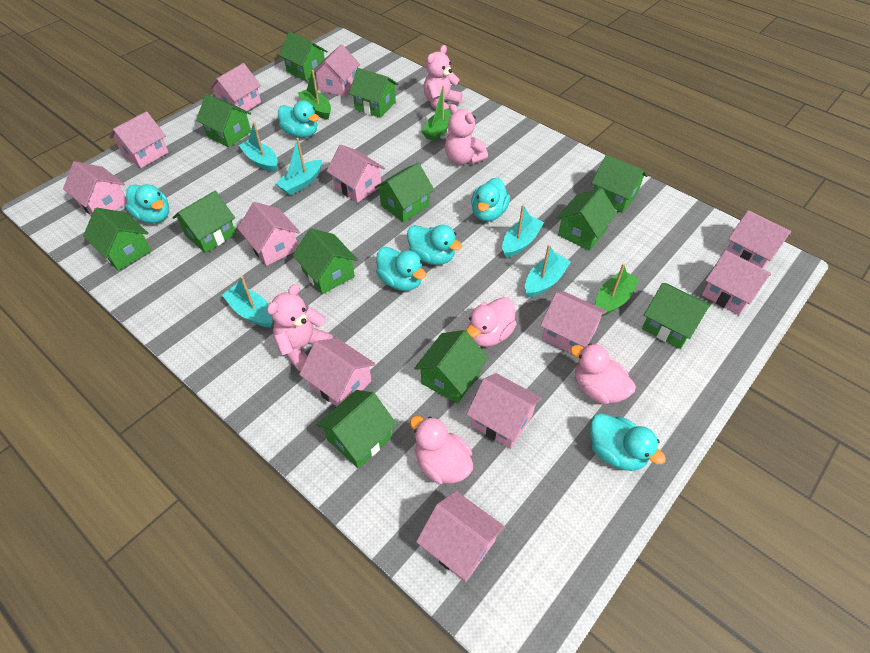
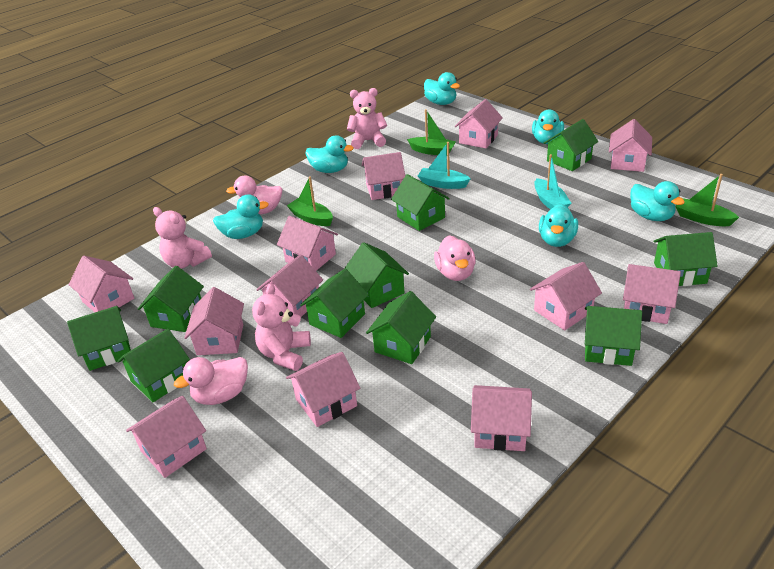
green house: 12 -> 10
turquoise boat: 5 -> 2

